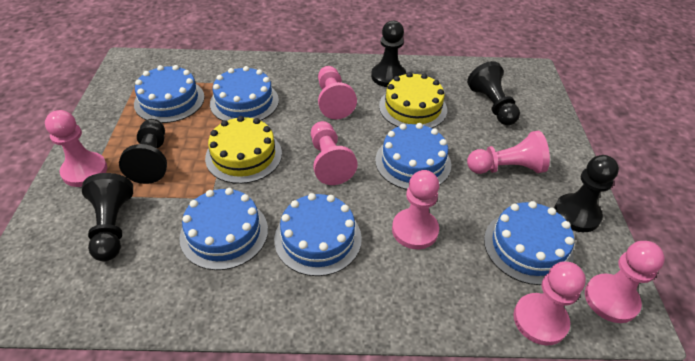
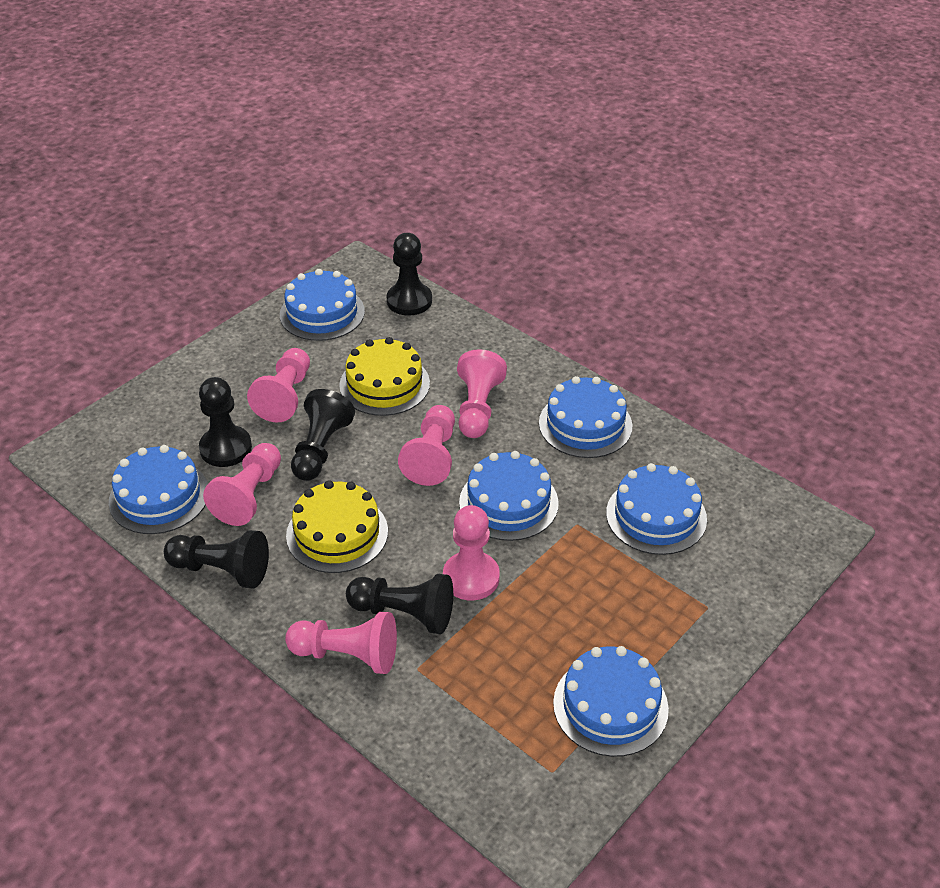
pink pawn: 7 -> 6

